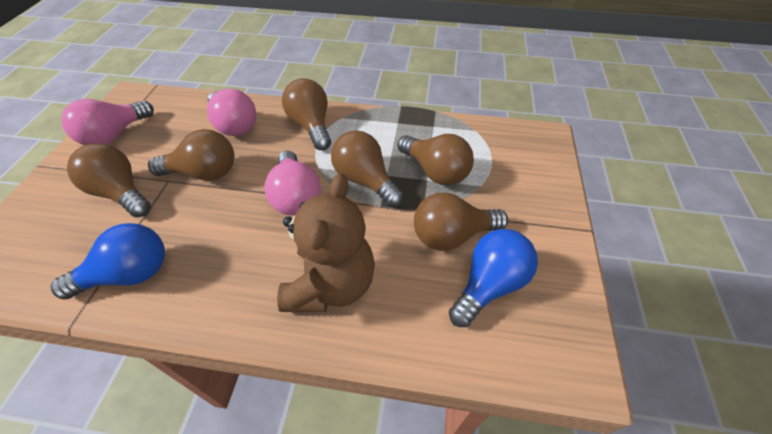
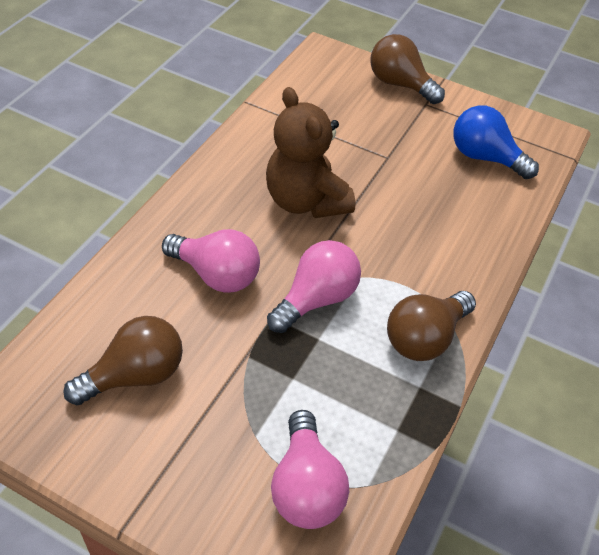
blue light bulb: 2 -> 1
brown light bulb: 6 -> 3

